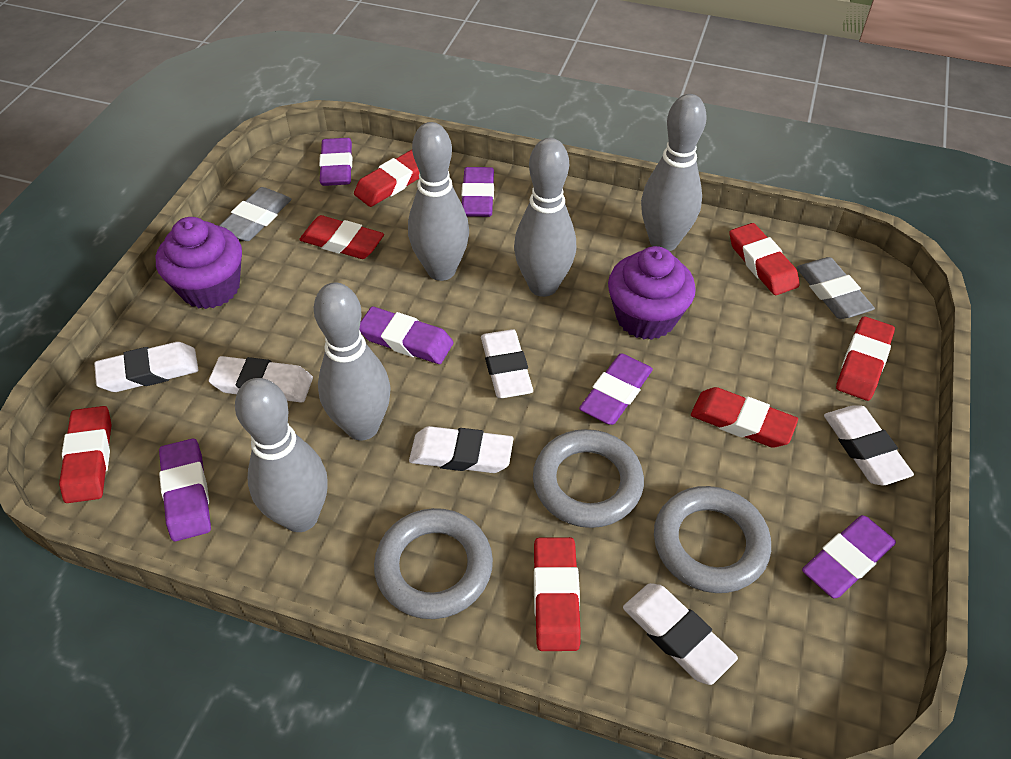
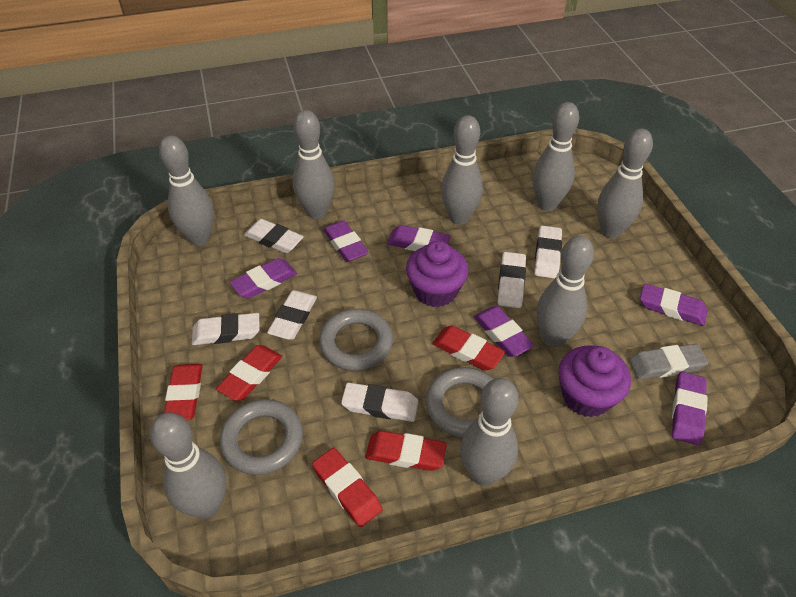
grey bowling pin: 5 -> 8
grey eraser: 2 -> 1
red eraser: 7 -> 5

